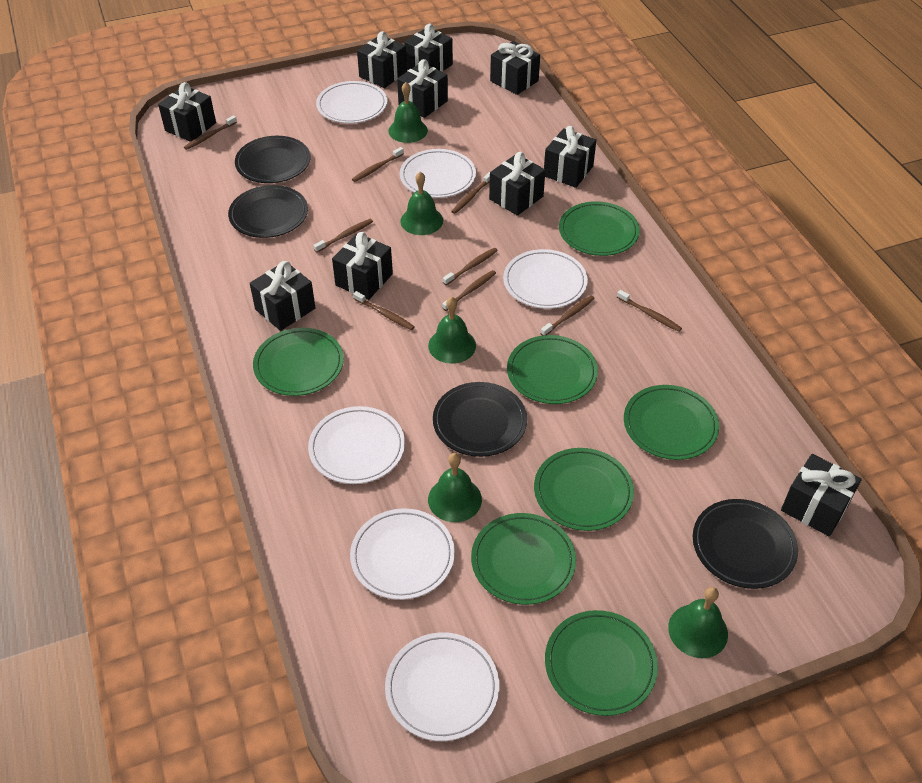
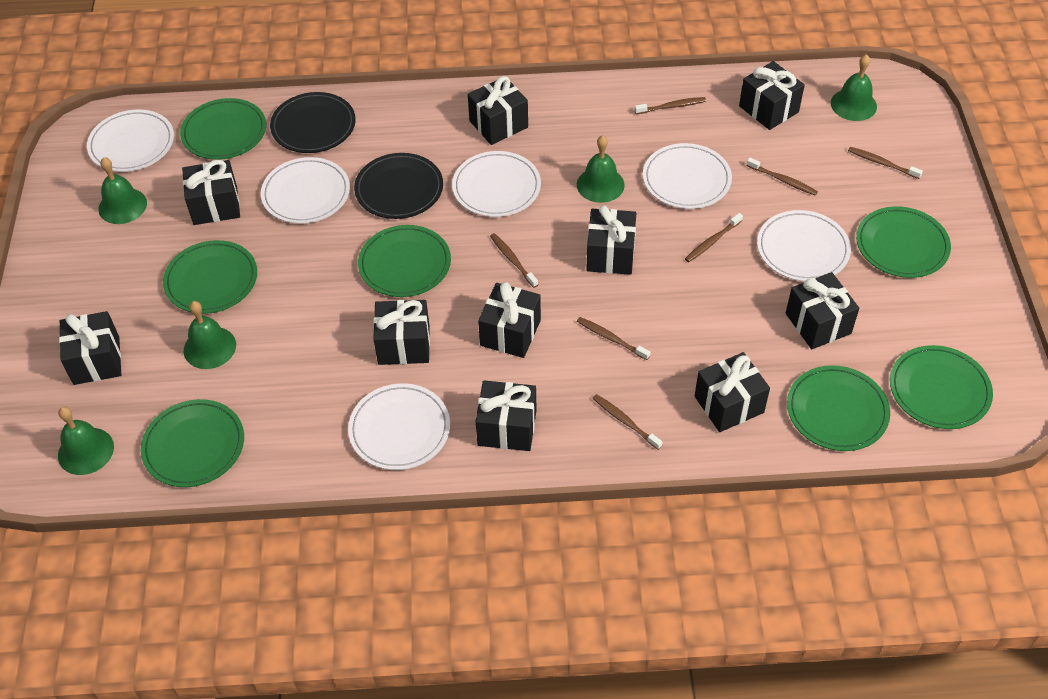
black plate: 4 -> 2
brown toothbrush: 9 -> 7

